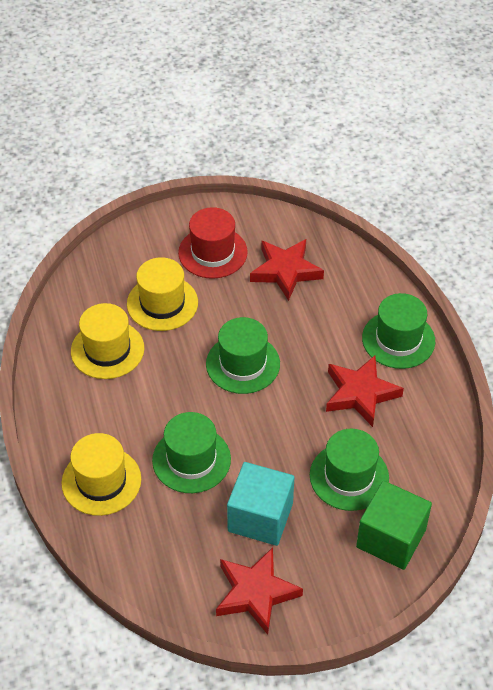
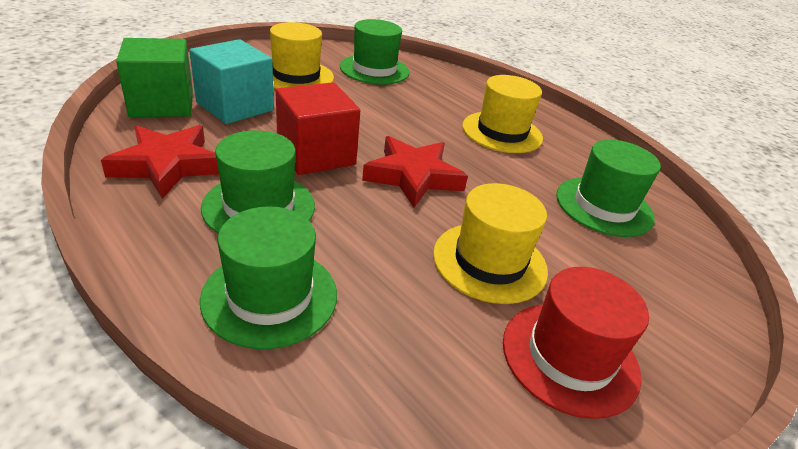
red cube: 0 -> 1
red star: 3 -> 2

